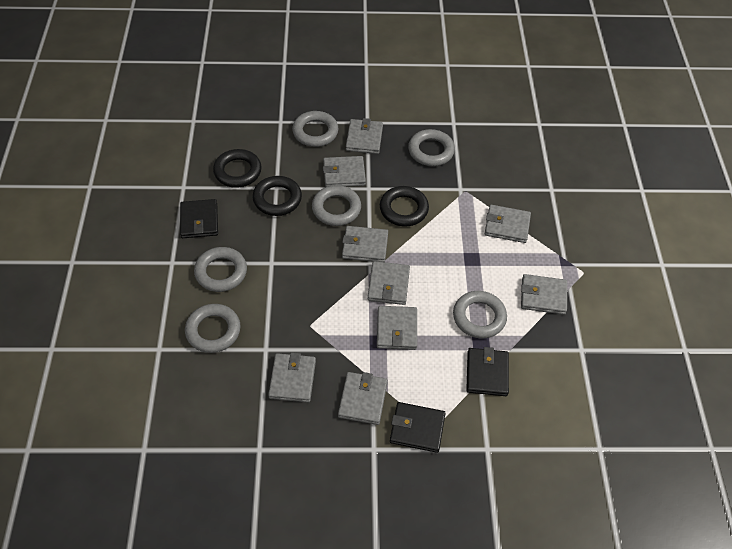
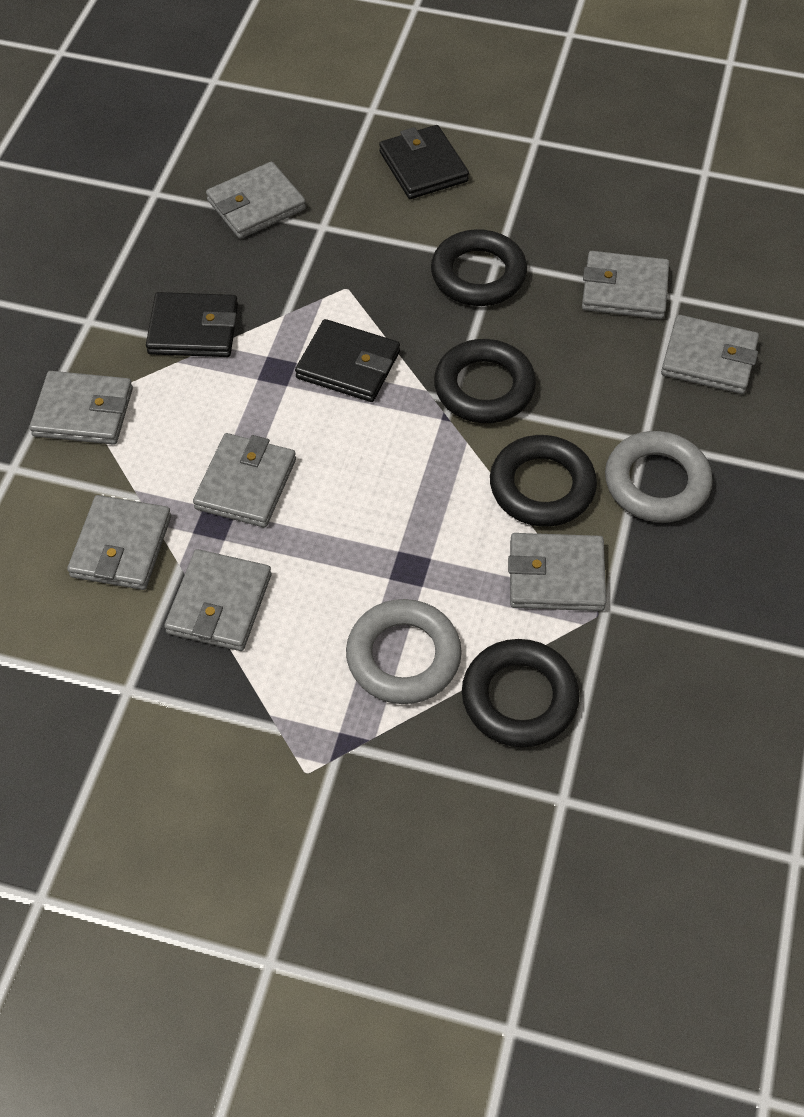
black ring: 3 -> 4
grey ring: 6 -> 2
grey wallet: 9 -> 8

